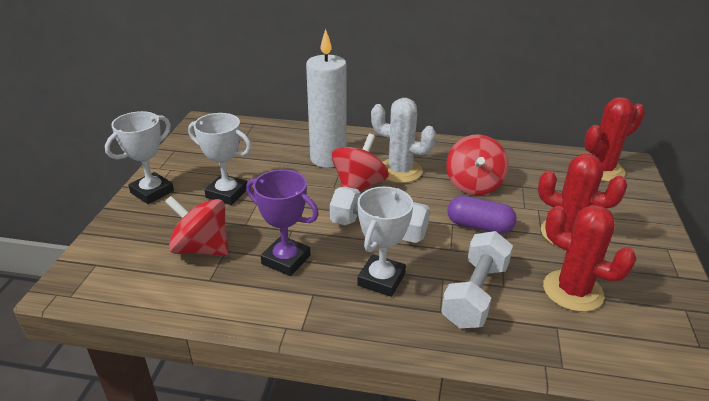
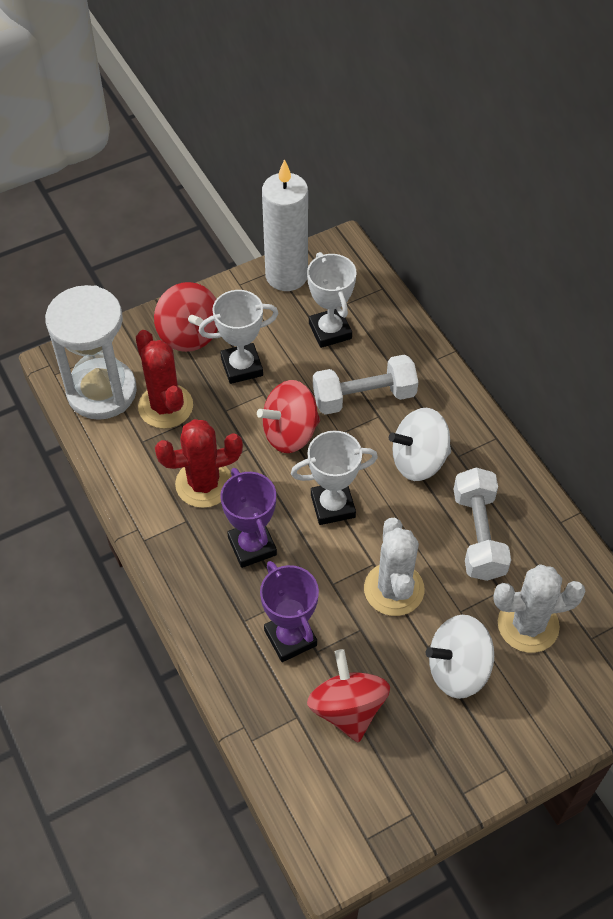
purple capsule: 1 -> 0
purple trophy: 1 -> 2
red cactus: 3 -> 2
white cactus: 1 -> 2
white hourglass: 0 -> 1
white spinning top: 0 -> 2

